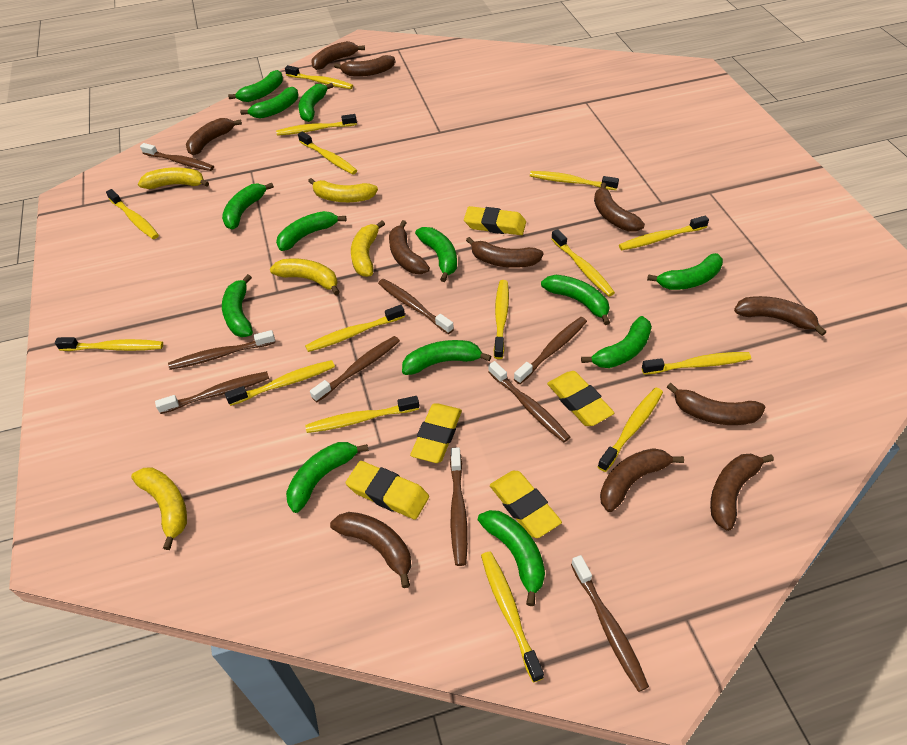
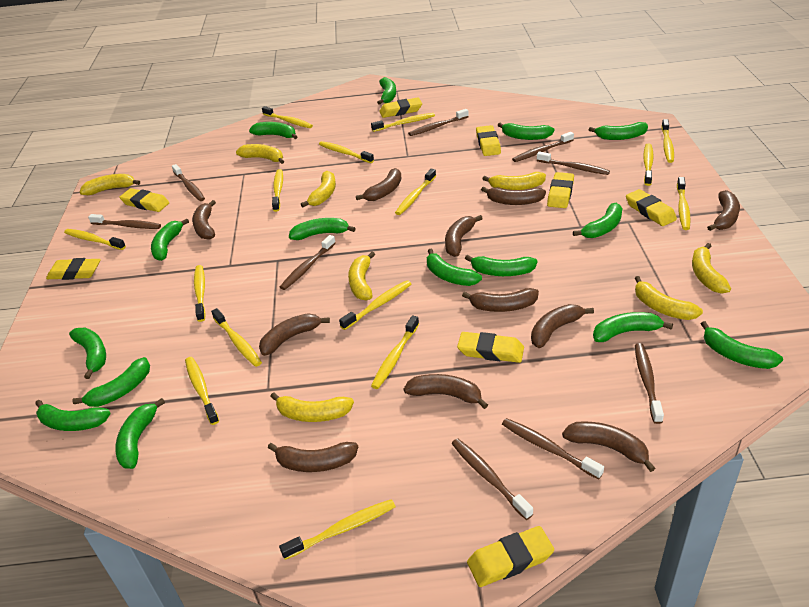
green banana: 13 -> 15
yellow banana: 5 -> 8
yellow eraser: 5 -> 8

